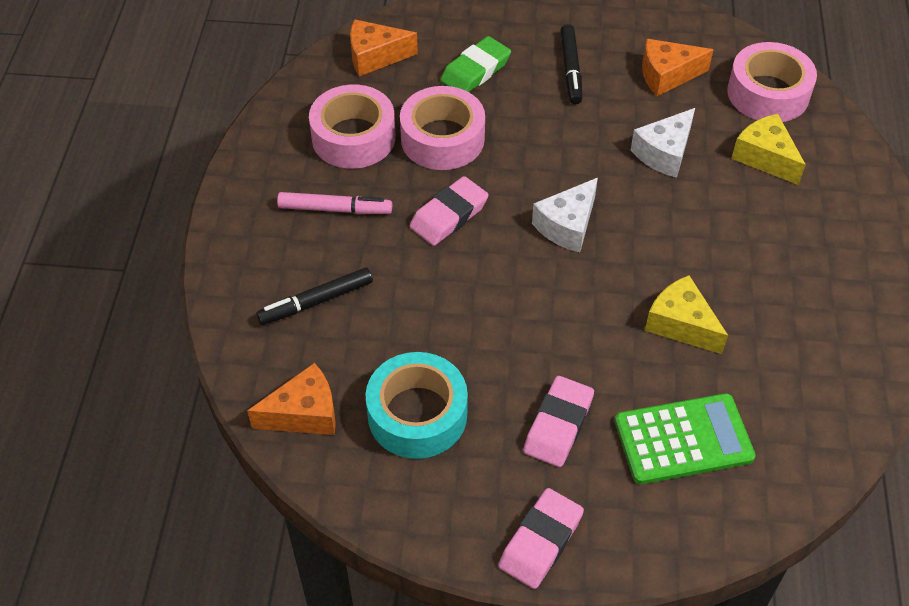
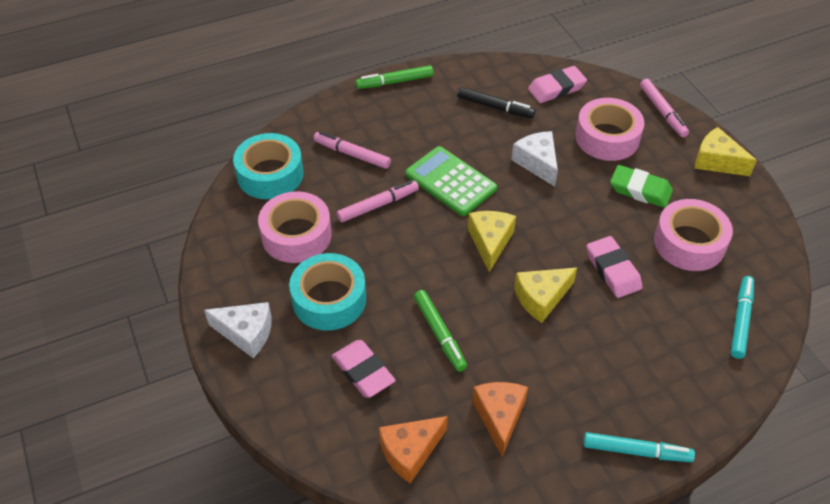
black marker: 2 -> 1
green marker: 0 -> 2
orange cheese: 3 -> 2
pink marker: 1 -> 3
turquoise marker: 0 -> 2
turquoise tape: 1 -> 2
yellow cheese: 2 -> 3

